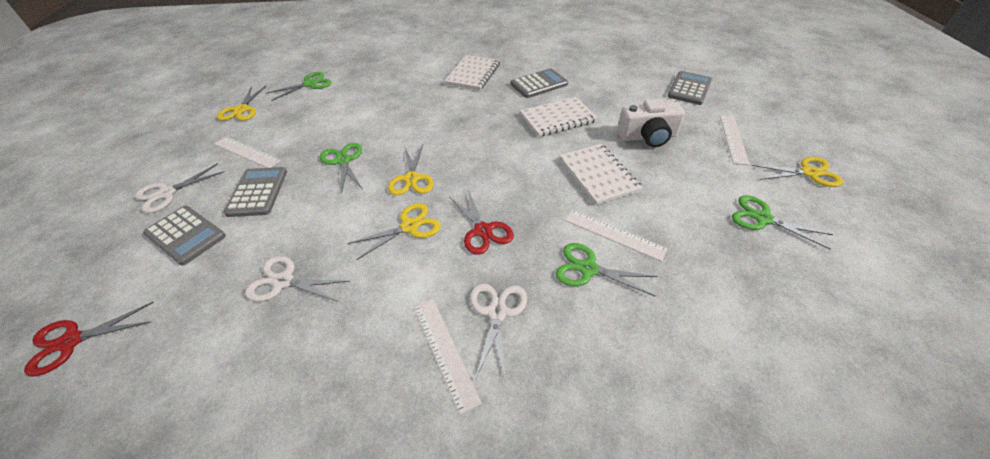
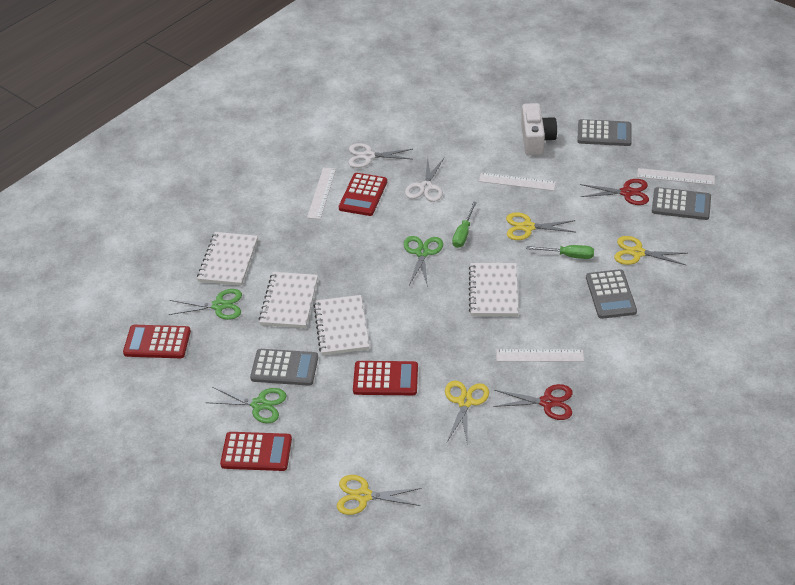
green scissors: 4 -> 3
green screwdriver: 0 -> 2
red calculator: 0 -> 4
white notebook: 3 -> 4
white scissors: 3 -> 2

